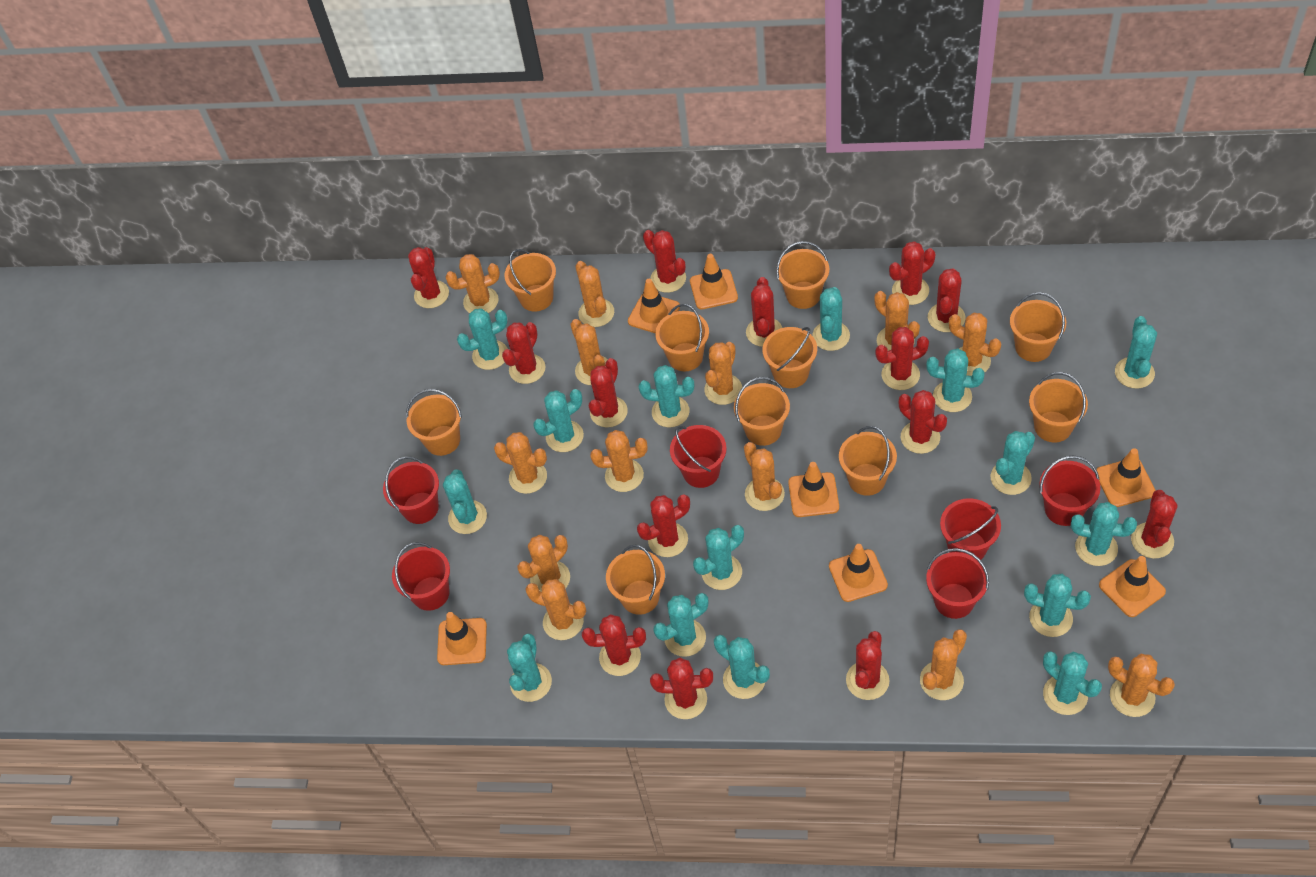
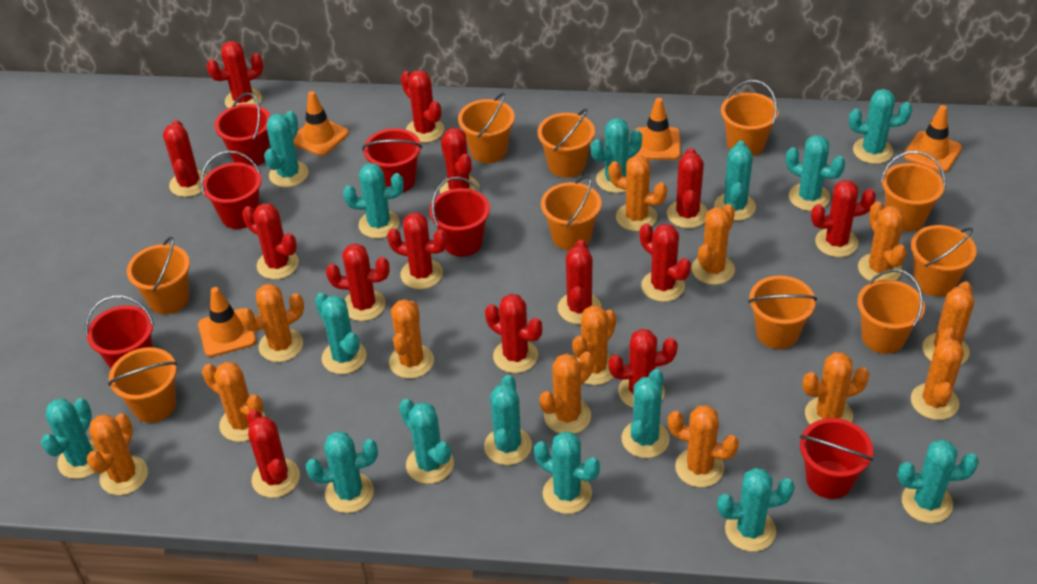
orange traffic cone: 7 -> 4

